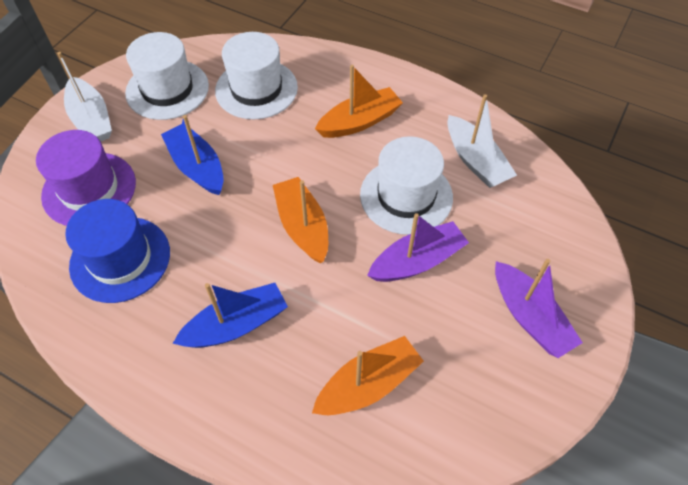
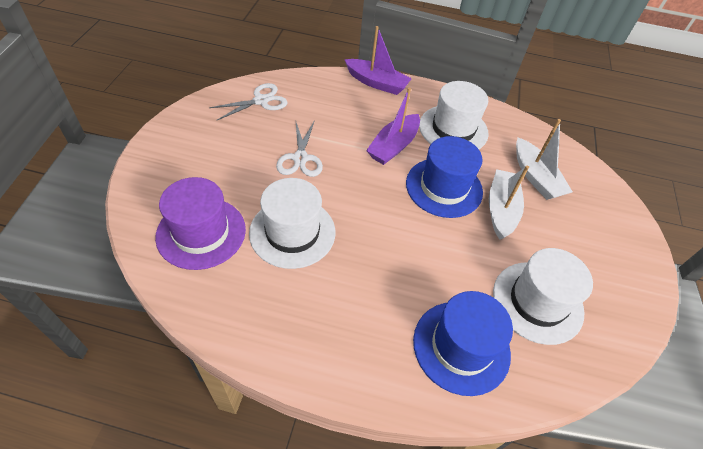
blue boat: 2 -> 0
blue hat: 1 -> 2
orange boat: 3 -> 0
white scissors: 0 -> 2

